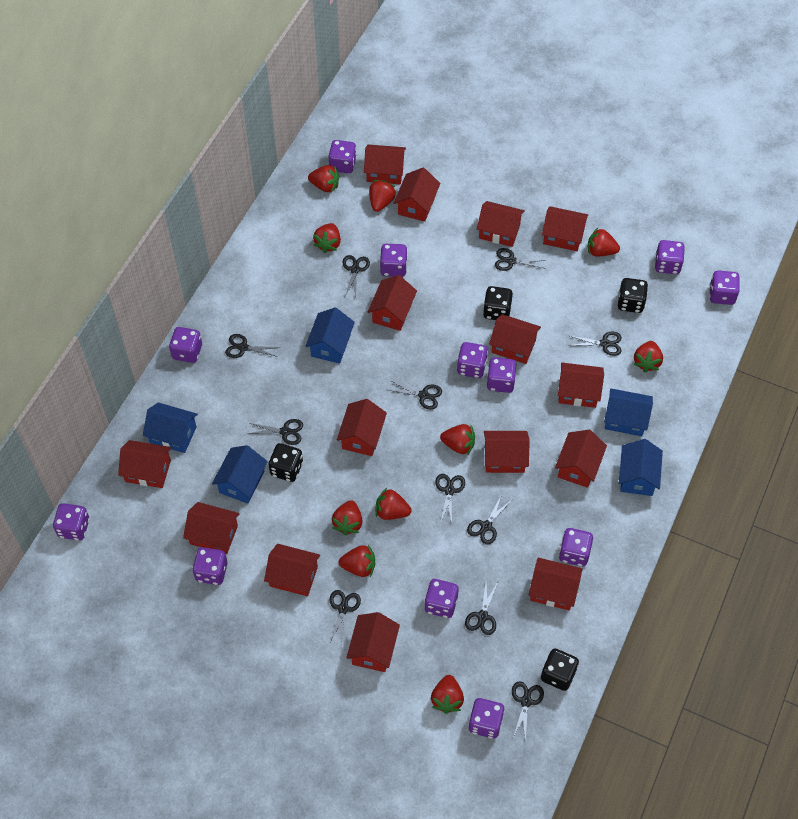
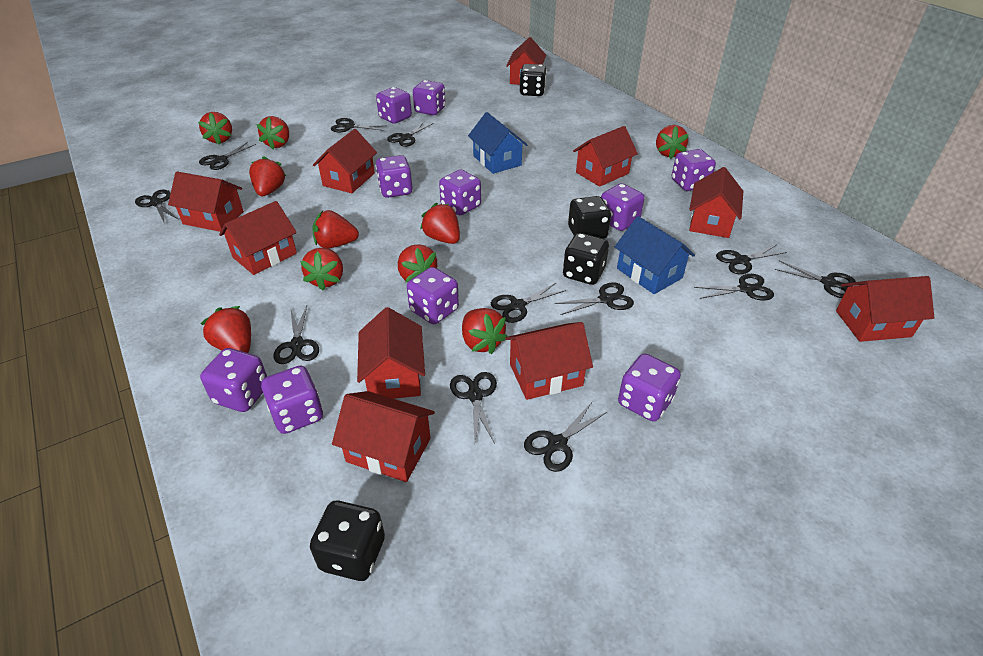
black scissors: 11 -> 12
blue house: 5 -> 2
purple dice: 12 -> 10
red house: 15 -> 10

